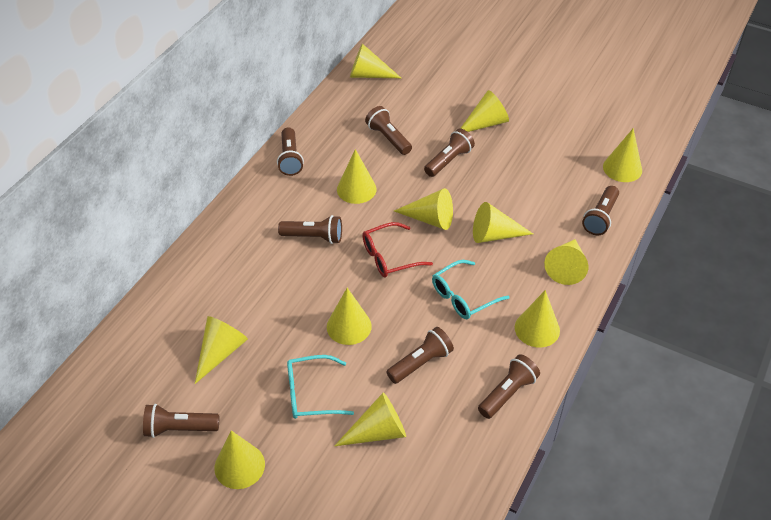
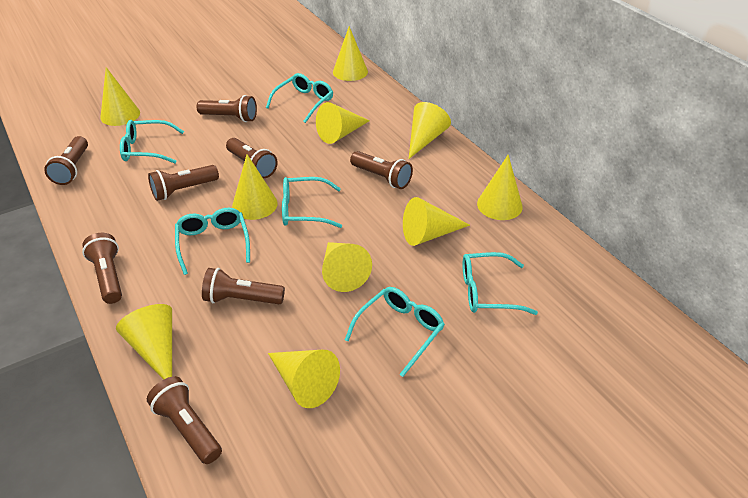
red glasses: 1 -> 0
turquoise glasses: 2 -> 6
yellow cone: 12 -> 10

